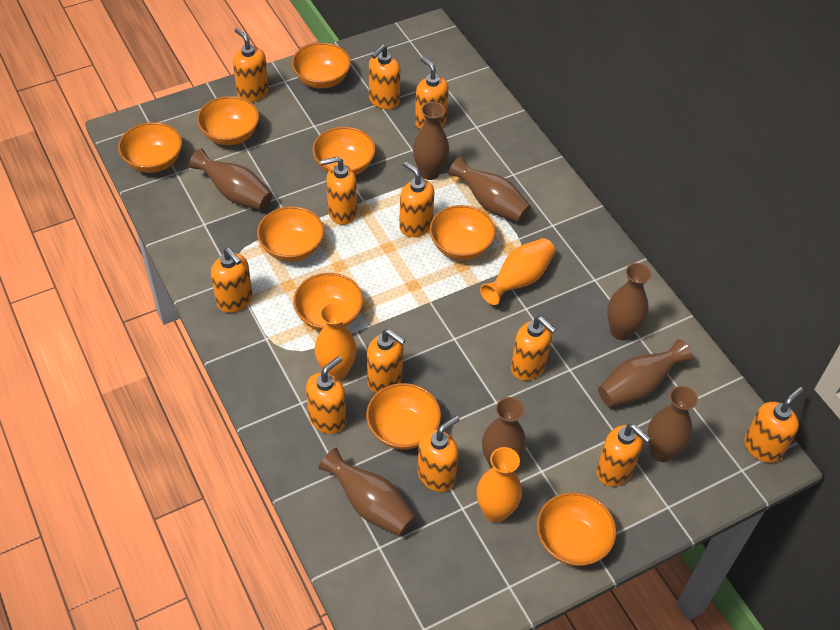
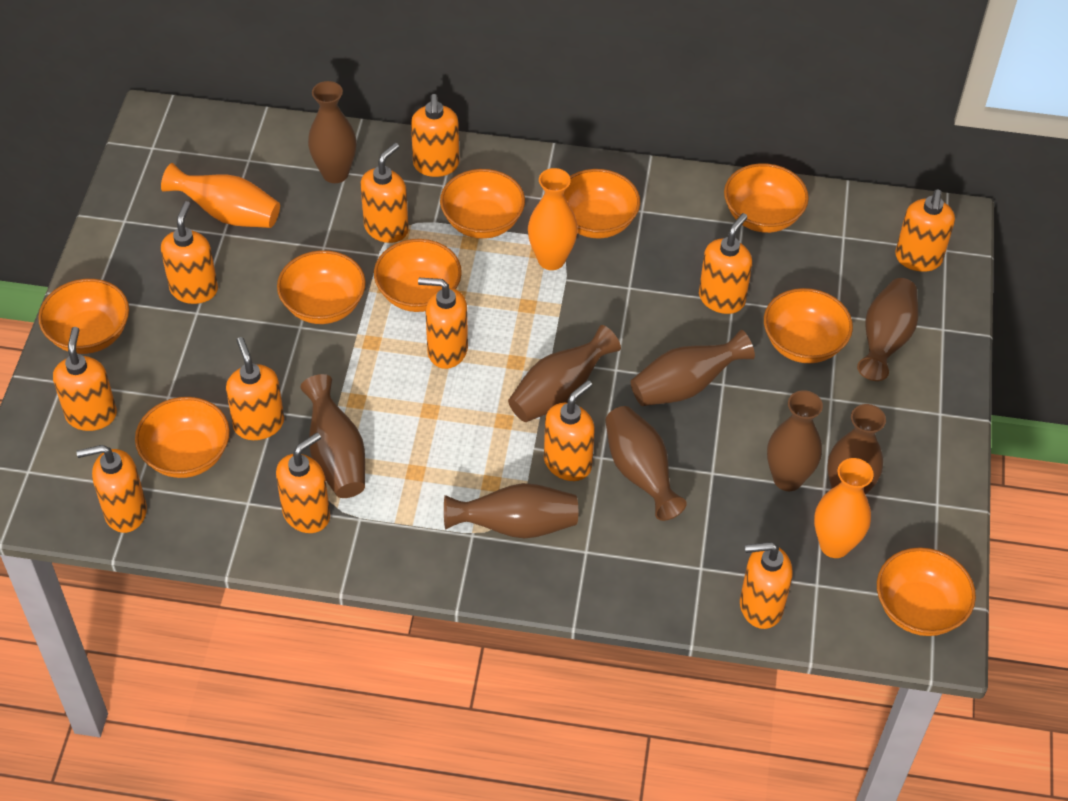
brown vase: 8 -> 9

